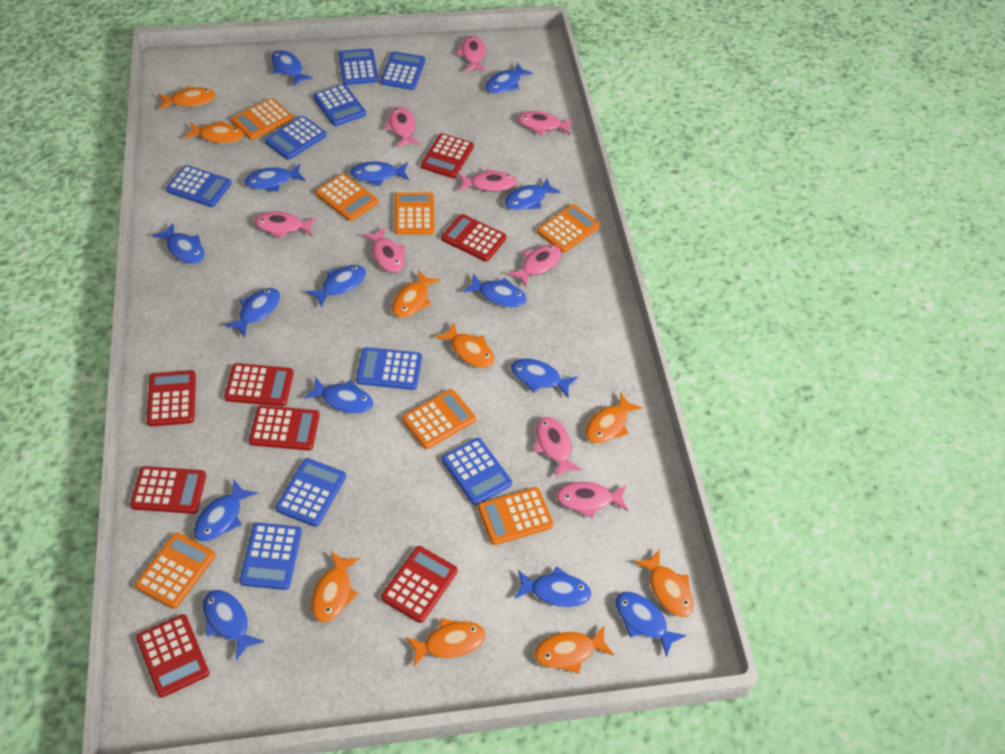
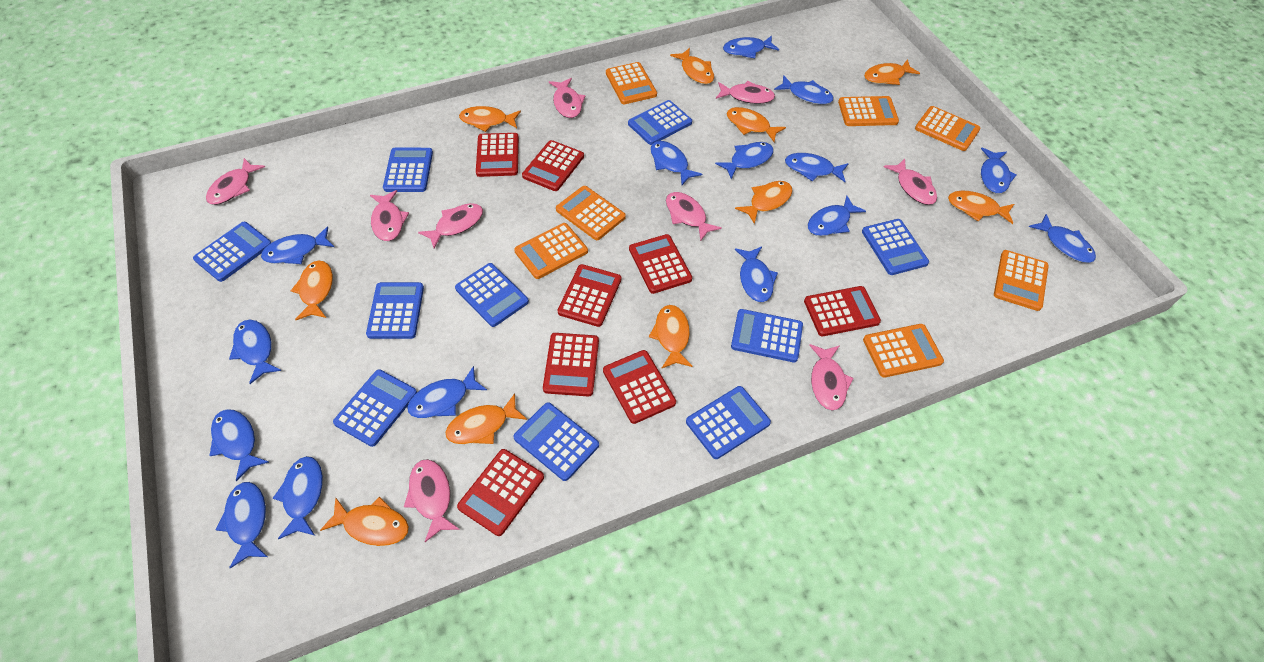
blue calculator: 9 -> 10
orange fish: 9 -> 10

